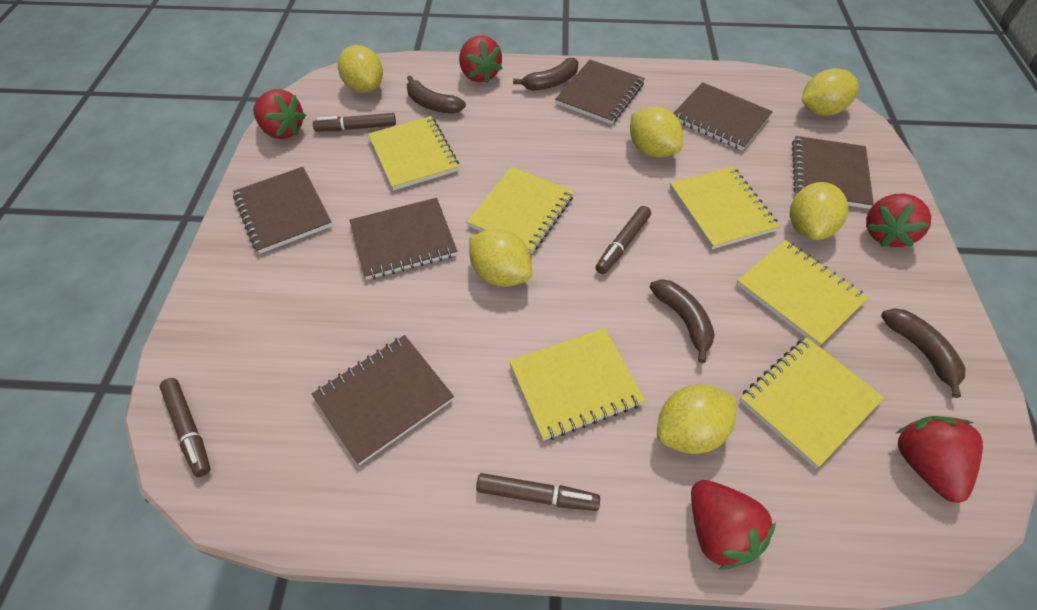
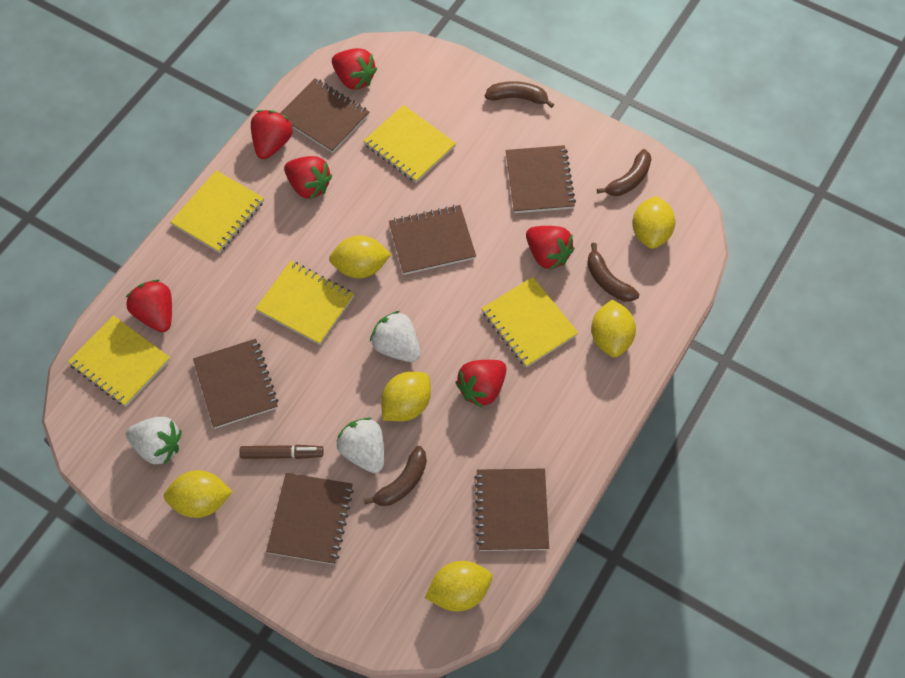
brown marker: 4 -> 1
red strawberry: 5 -> 6
white strawberry: 0 -> 3
yellow notebook: 6 -> 5

